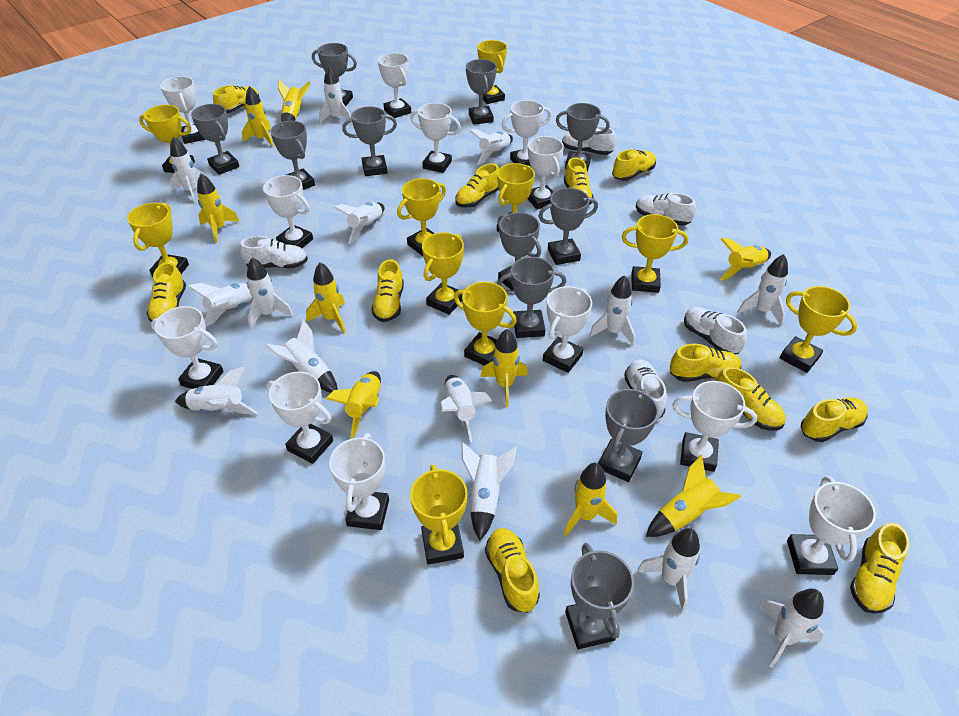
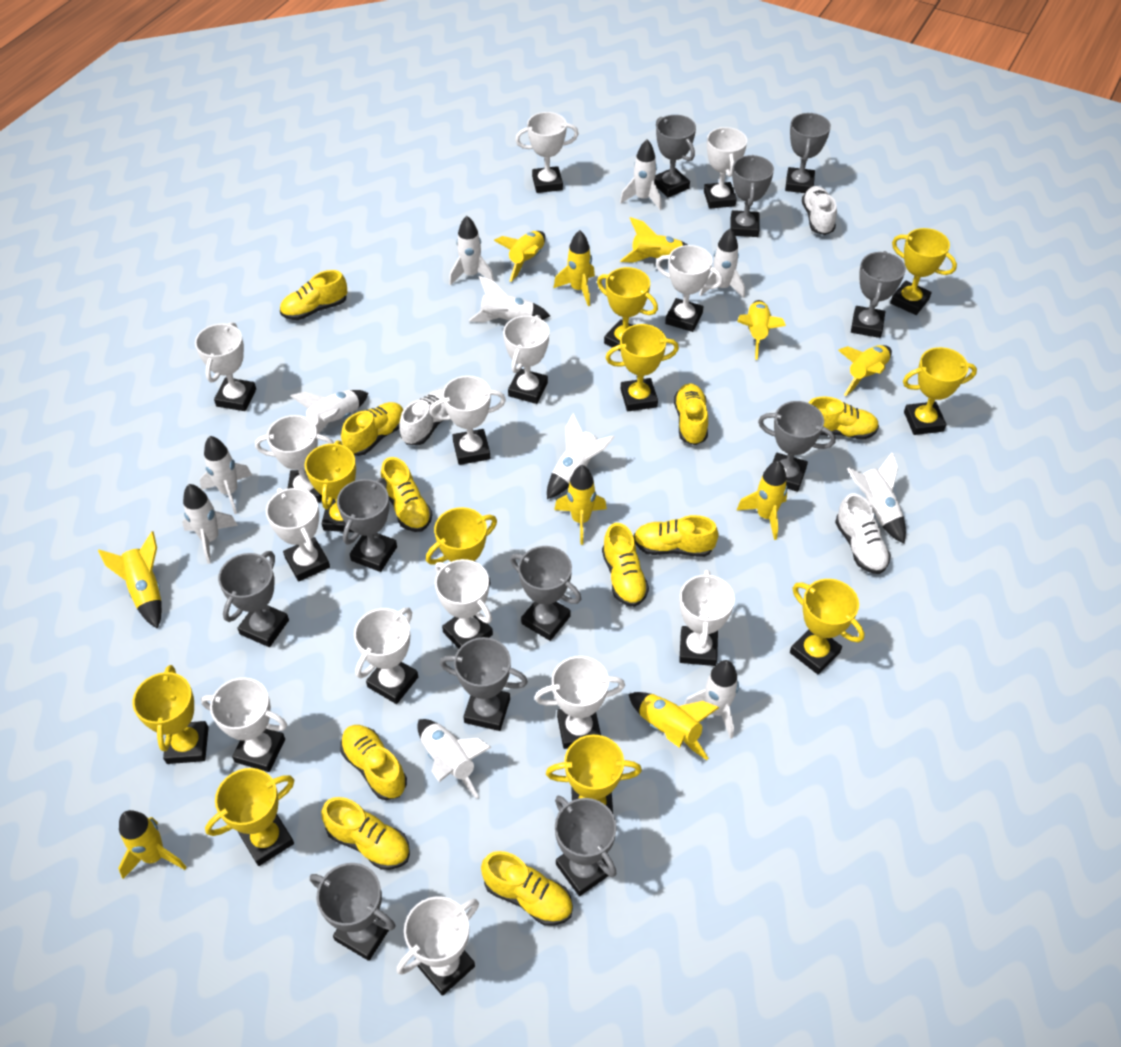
white rocket: 14 -> 11
white shoe: 5 -> 3
white trophy: 12 -> 14
yellow rocket: 9 -> 10
yellow shoe: 11 -> 10

